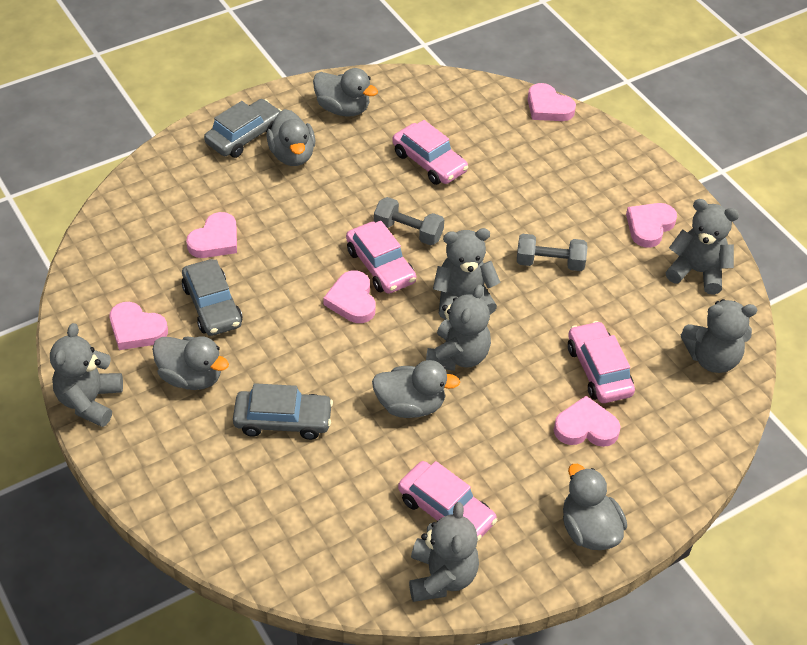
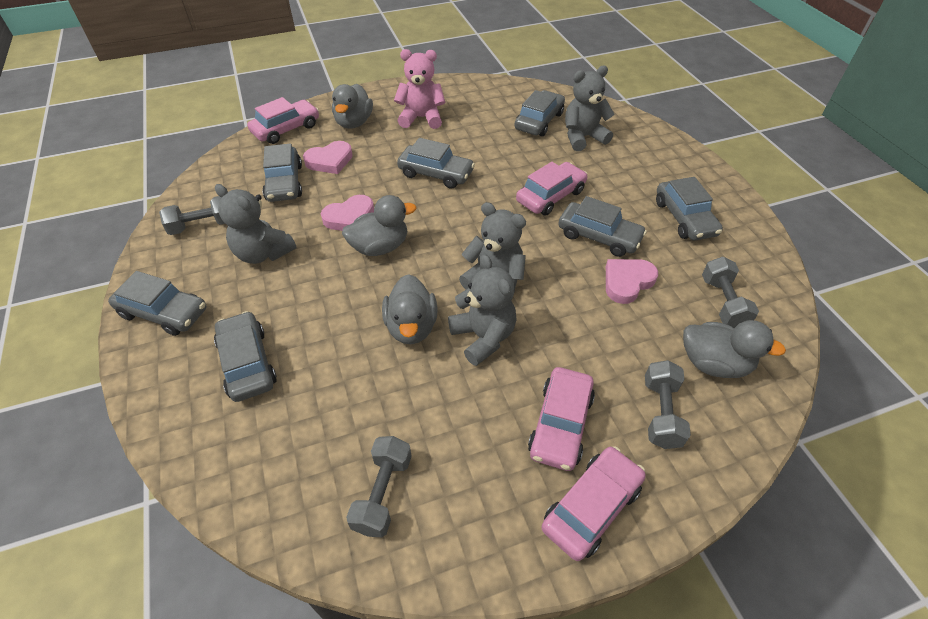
grey car: 3 -> 7
grey duck: 5 -> 4
grey dumbbell: 2 -> 4
grey teddy bear: 6 -> 4
pink heart: 6 -> 3
pink teddy bear: 0 -> 1

